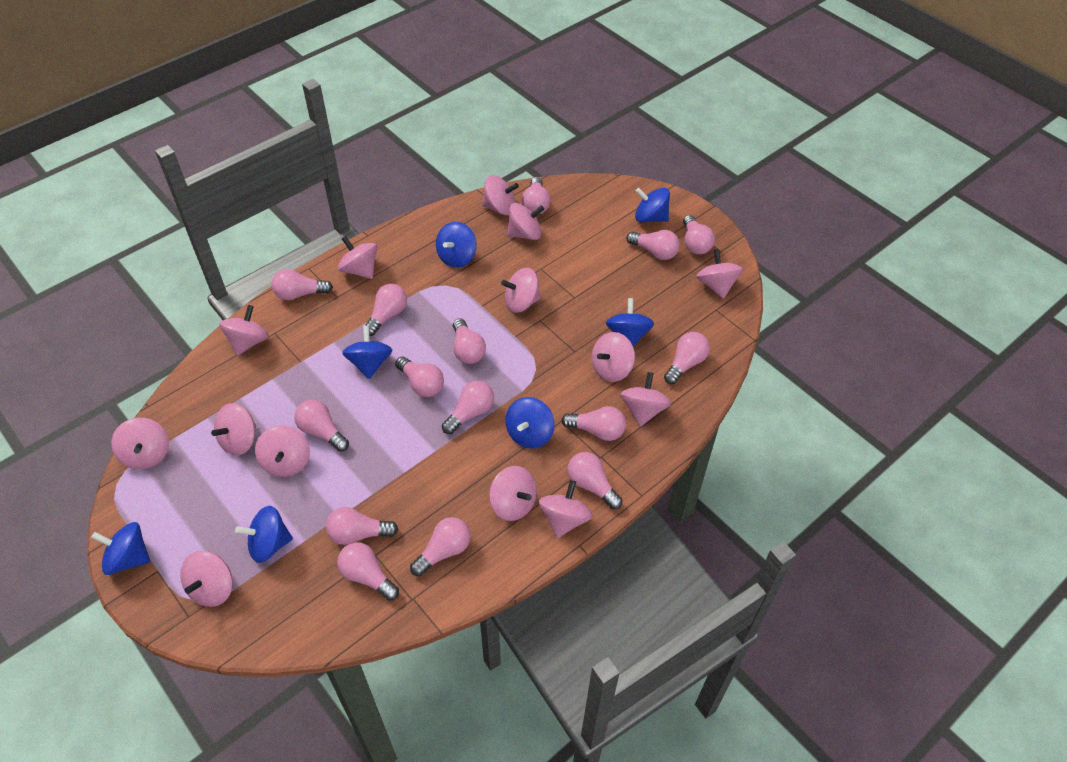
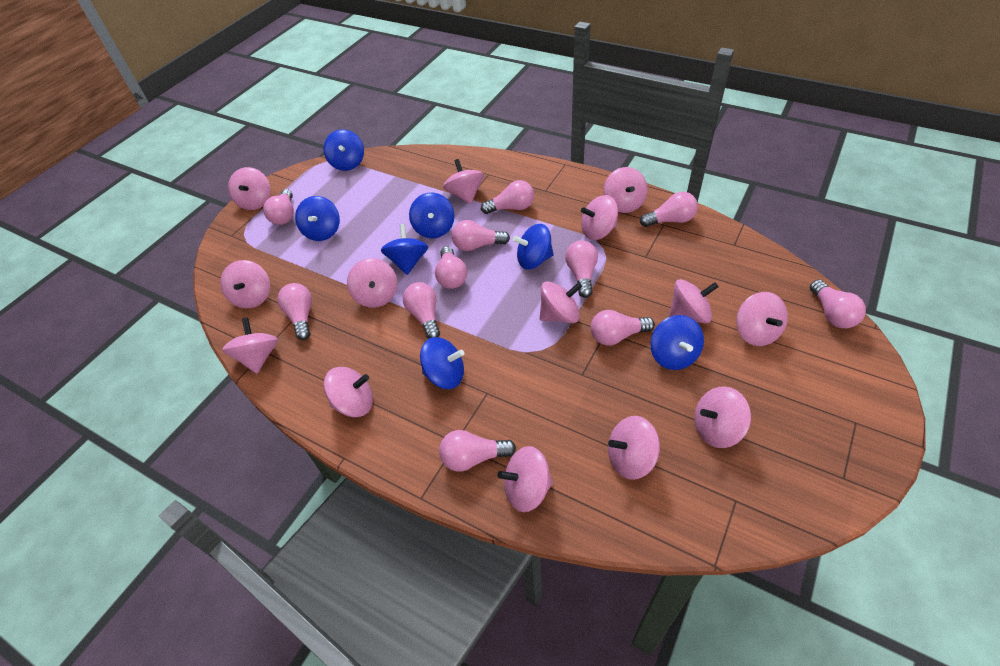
pink light bulb: 15 -> 11

